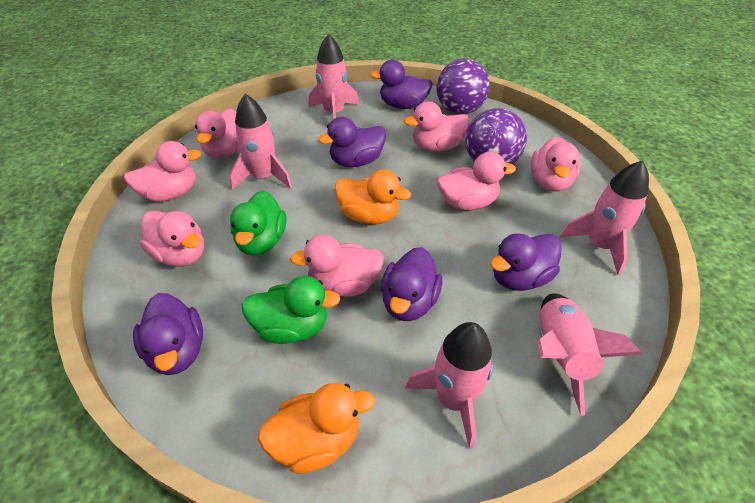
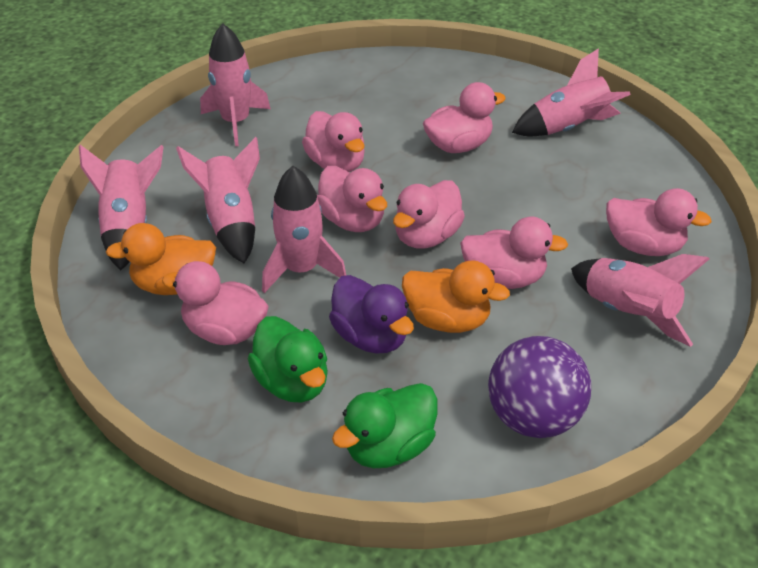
pink rocket: 5 -> 6
purple ball: 2 -> 1
purple duck: 5 -> 1

